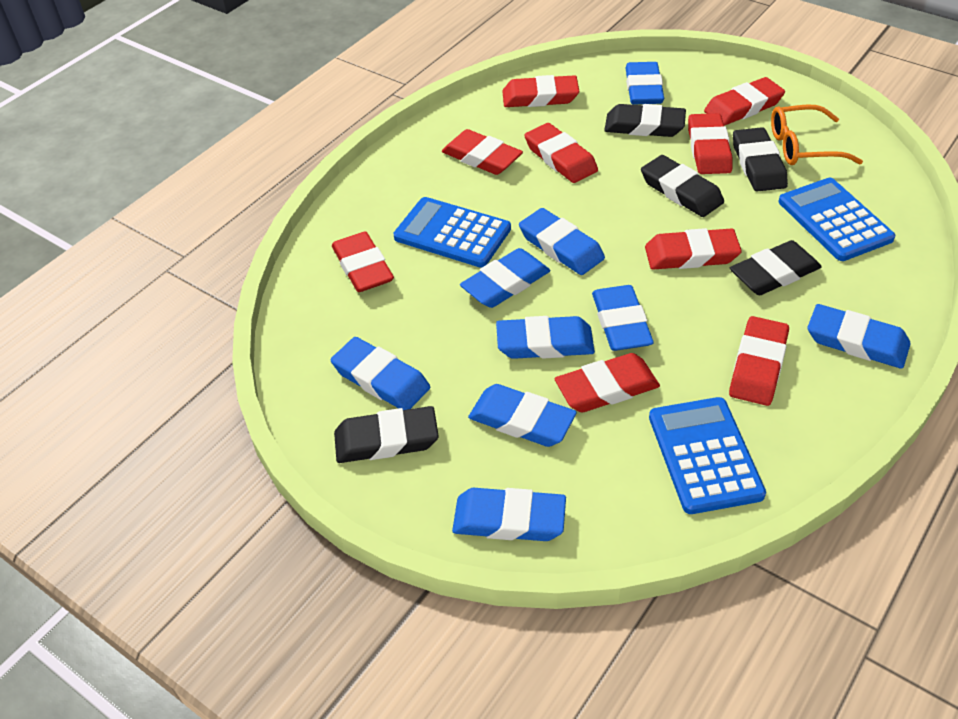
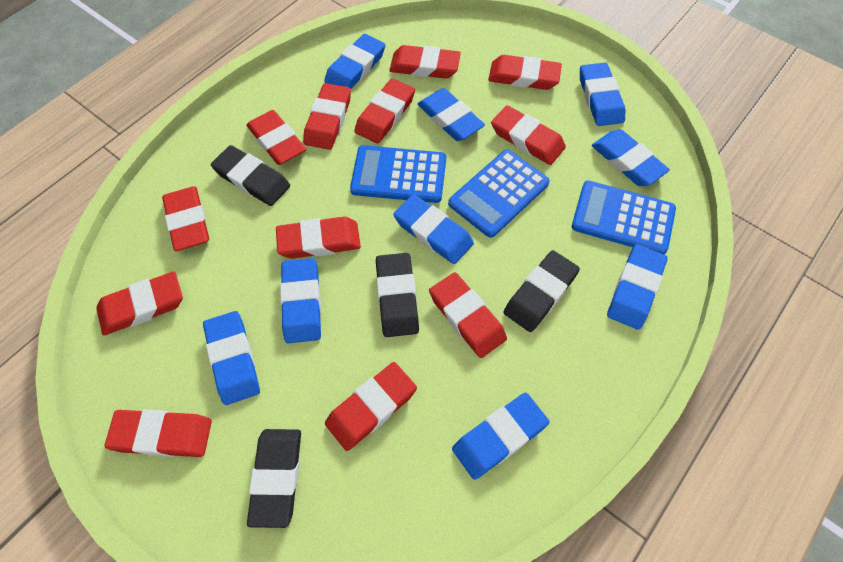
black eraser: 5 -> 4
orange glasses: 1 -> 0
red eraser: 9 -> 12

